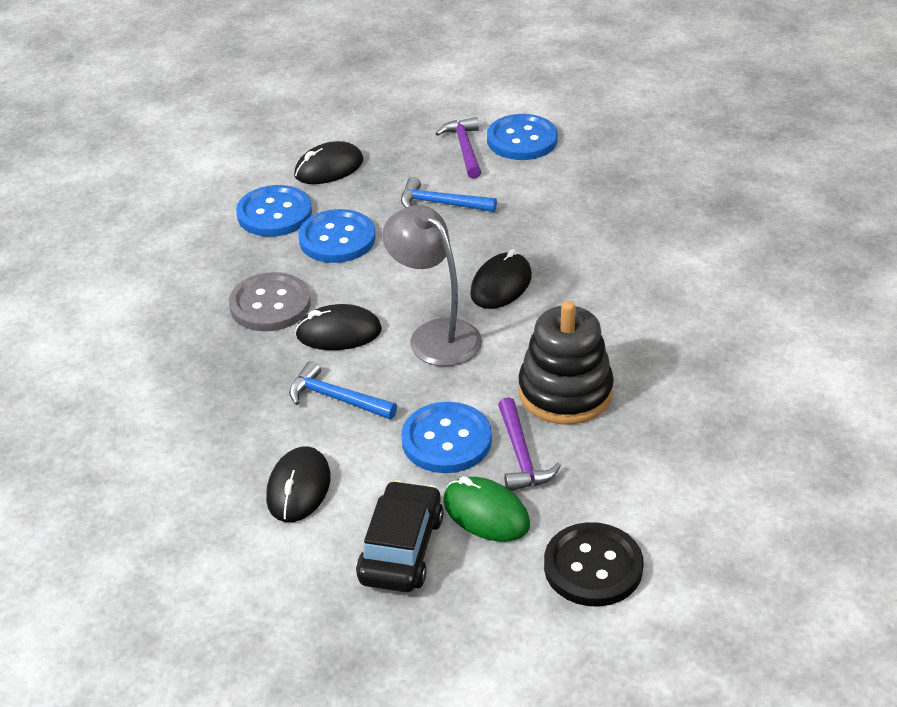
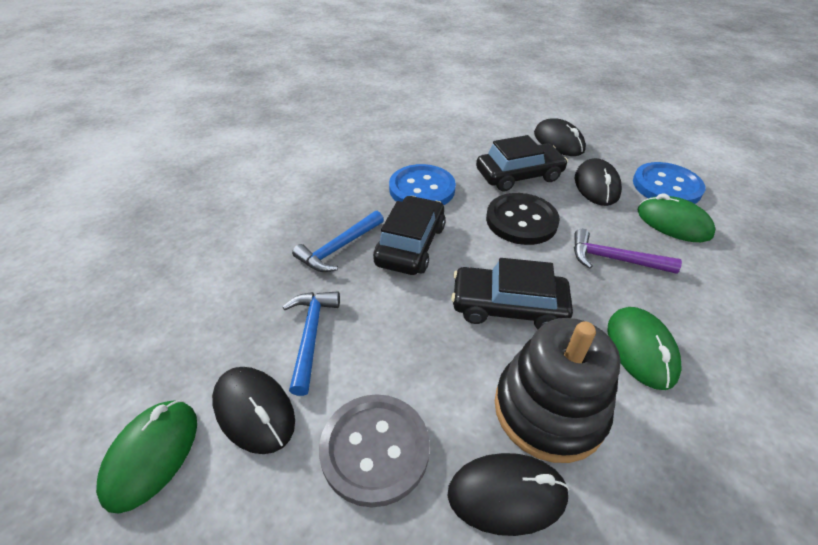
black car: 1 -> 3
blue button: 4 -> 2
green mouse: 1 -> 3
grey lamp: 1 -> 0
purple hammer: 2 -> 1

